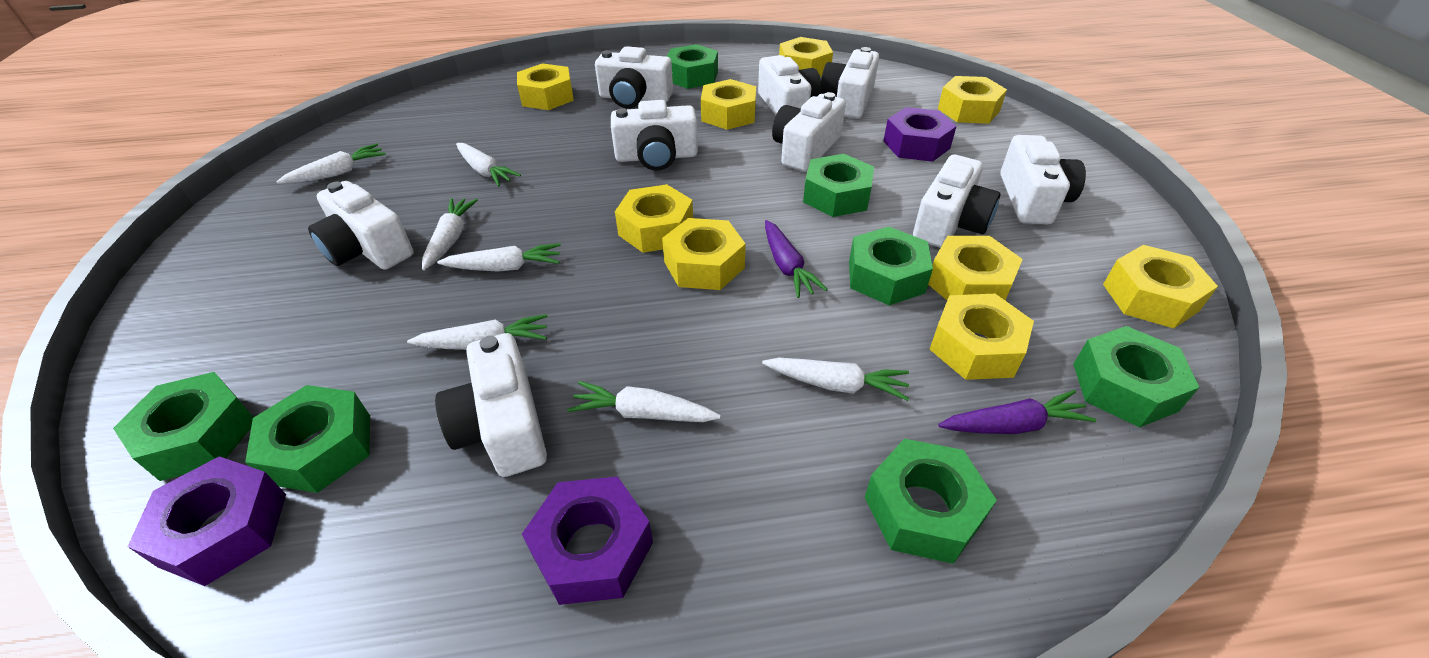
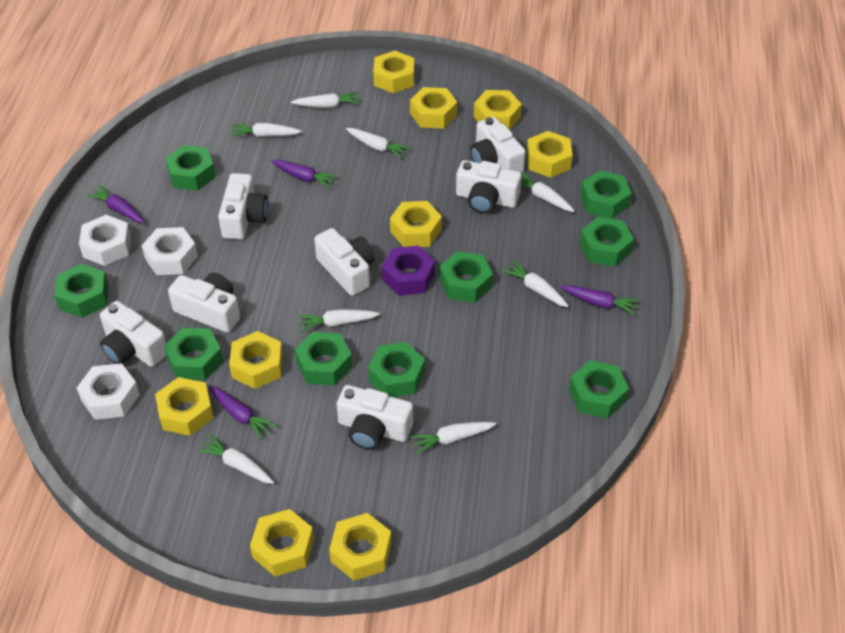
green nut: 7 -> 9
purple carrot: 2 -> 4
purple nut: 3 -> 1
white camera: 9 -> 7
white carrot: 7 -> 8
white nut: 0 -> 3

